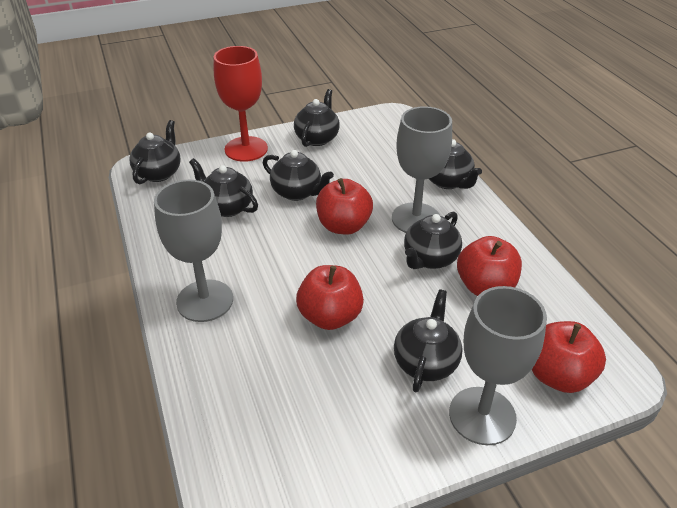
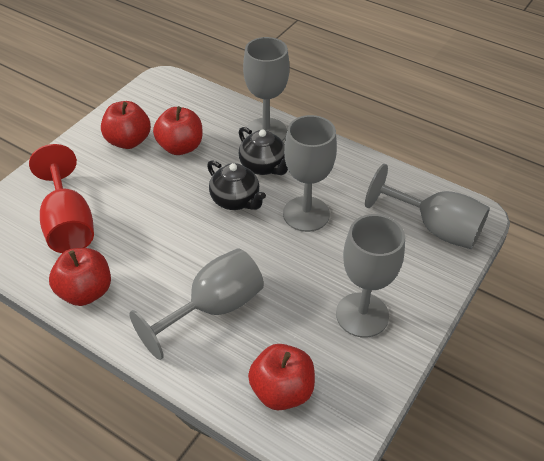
black teapot: 7 -> 2
grey goblet: 3 -> 5

